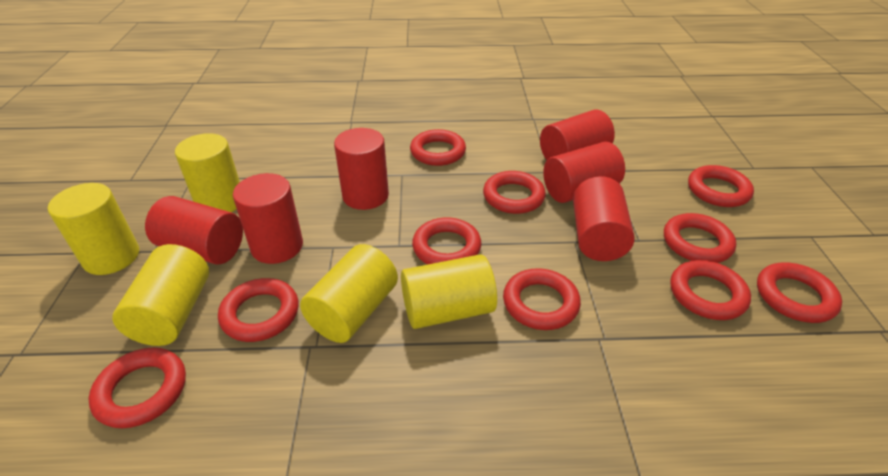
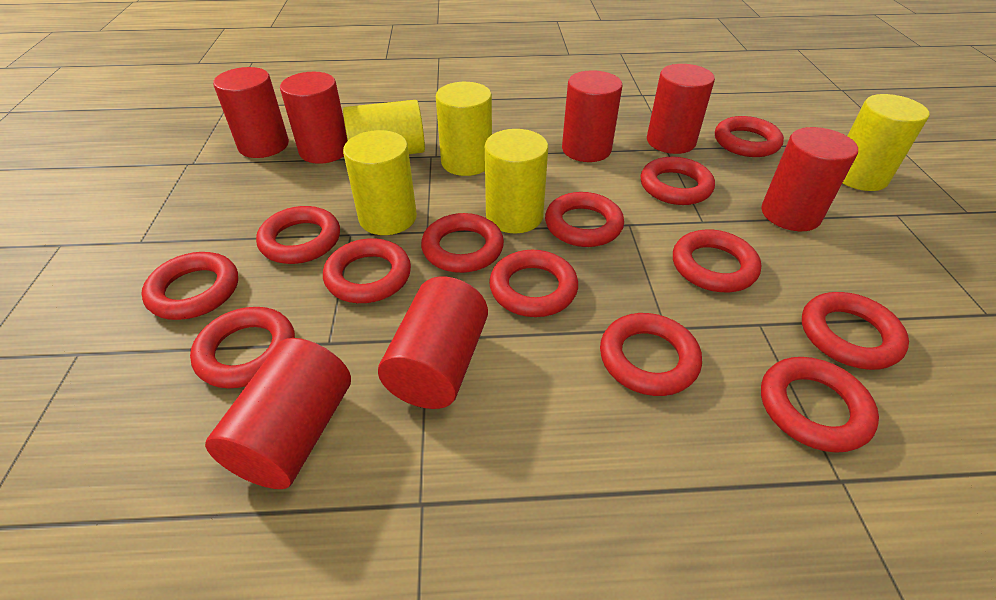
red cylinder: 6 -> 7
red ring: 10 -> 13

